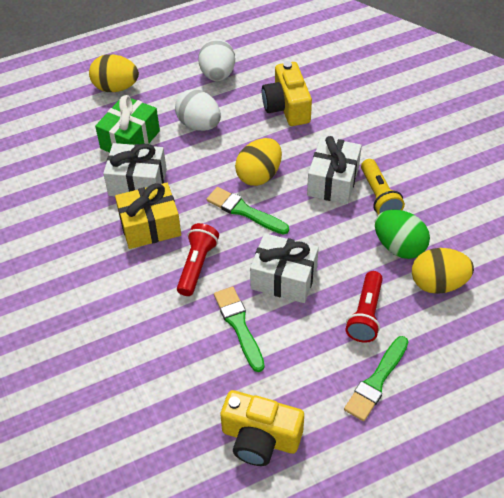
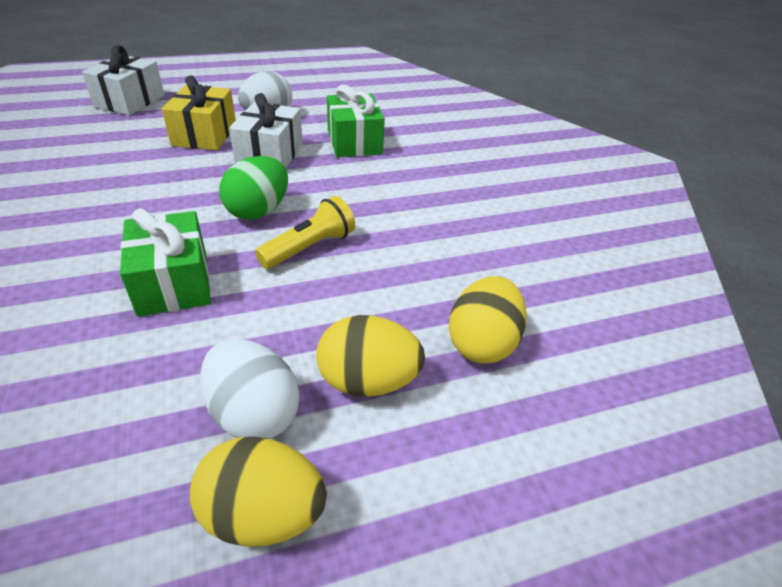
green brush: 3 -> 0
green gift: 1 -> 2
red flashlight: 2 -> 0
white gift: 3 -> 2
yellow camera: 2 -> 0

